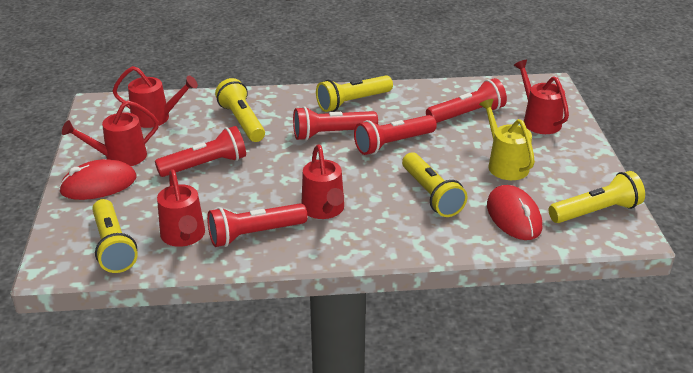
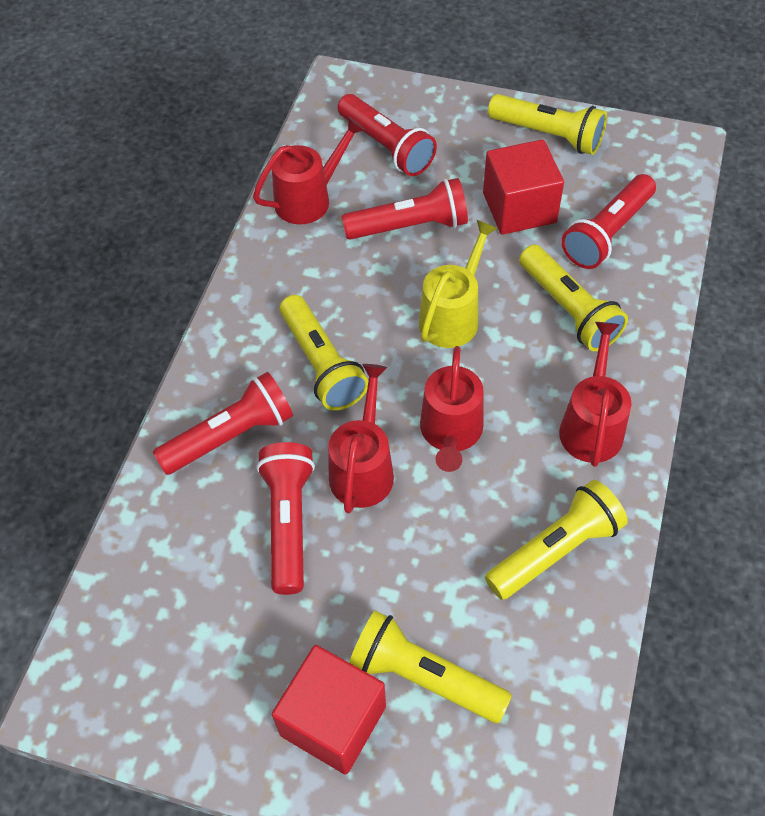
red cube: 0 -> 2
red mouse: 2 -> 0
red watering can: 5 -> 4

